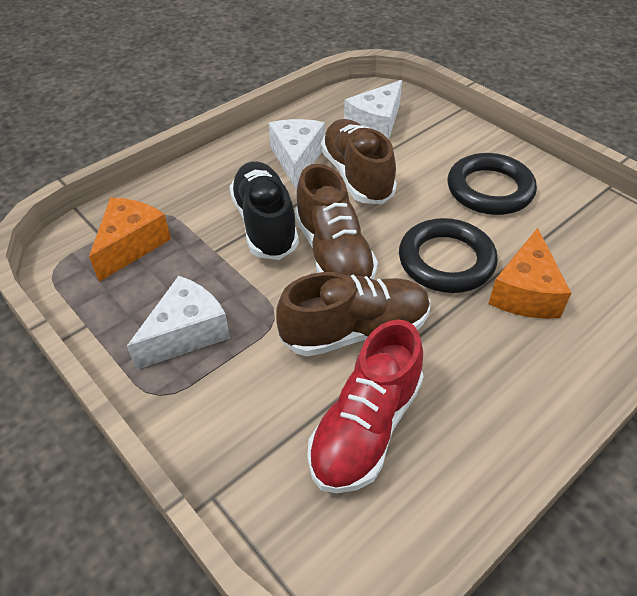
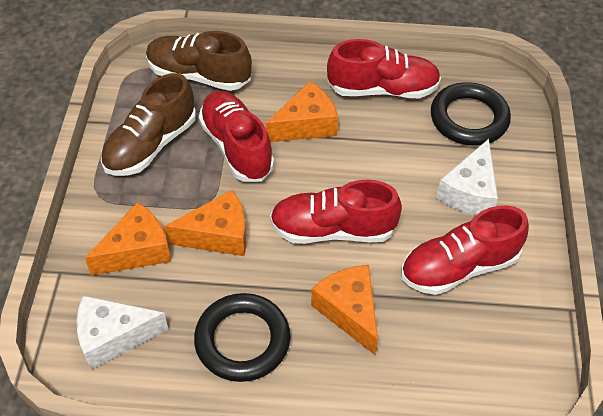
black shoe: 1 -> 0
brown shoe: 3 -> 2
orange cheese: 2 -> 4
red shoe: 1 -> 4
white cheese: 3 -> 2

